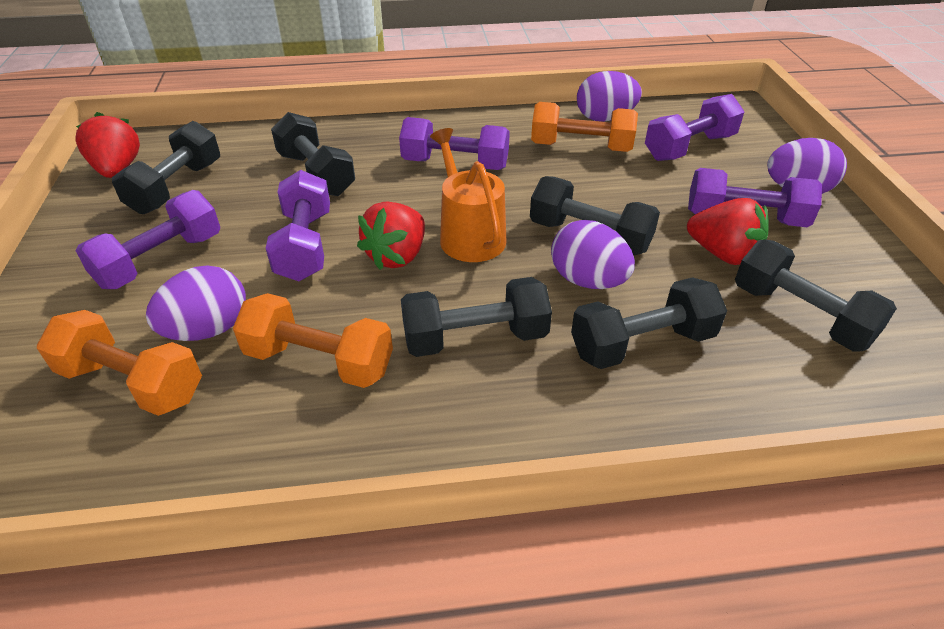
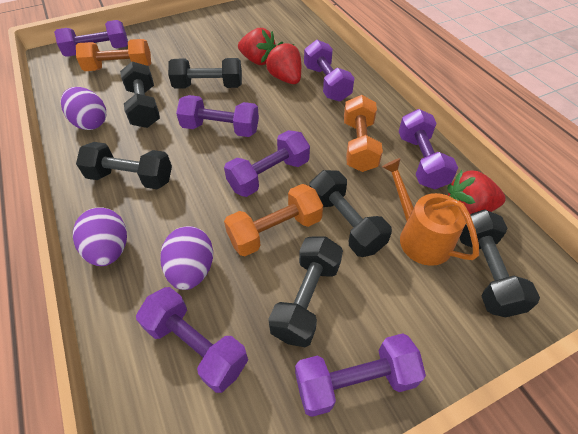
purple dumbbell: 5 -> 7
purple egg: 4 -> 3

